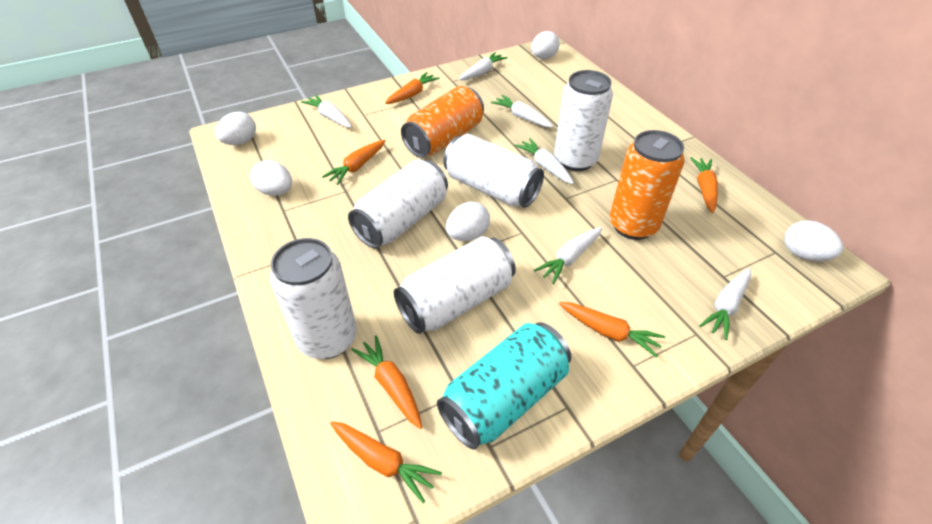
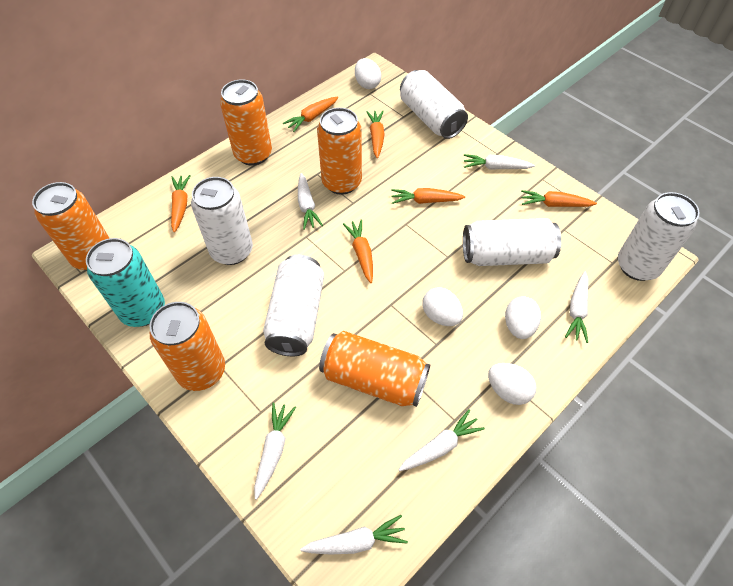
orange can: 2 -> 5
white egg: 5 -> 4

